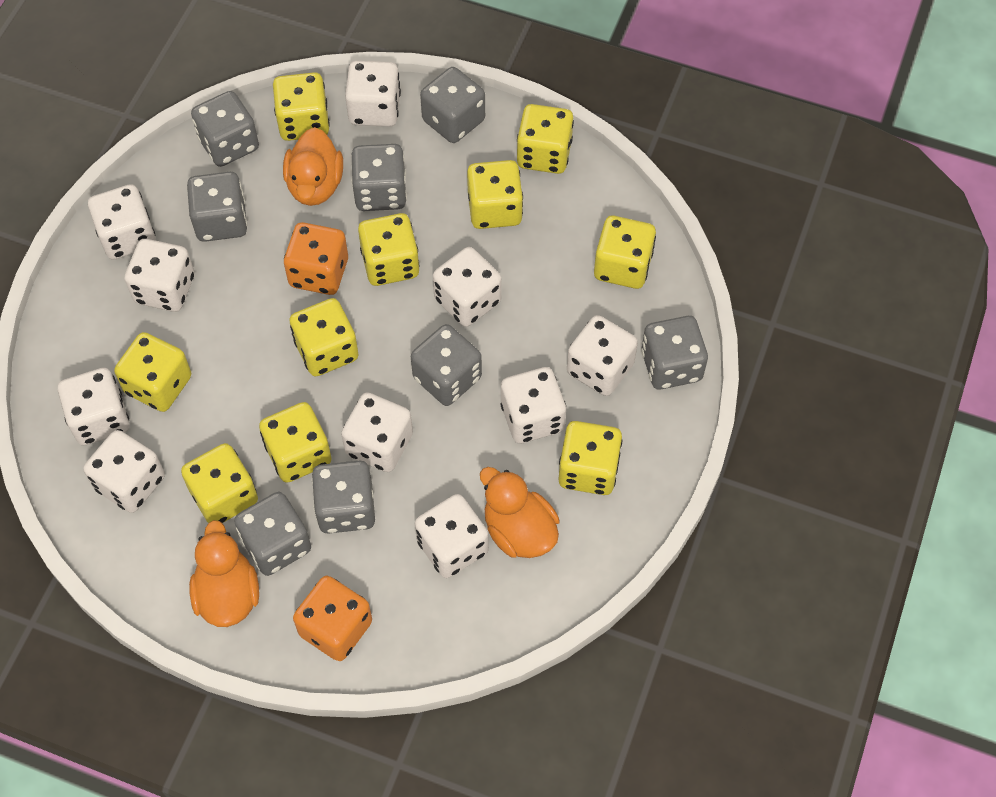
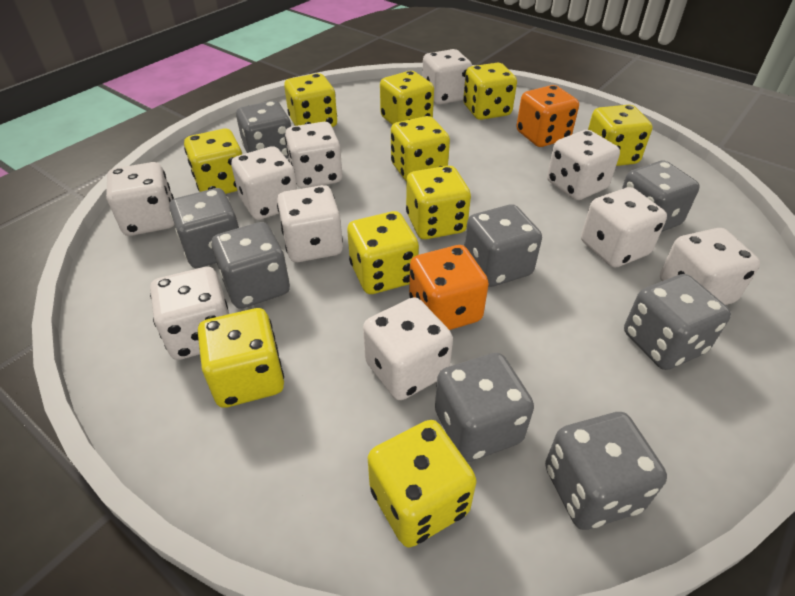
orange duck: 3 -> 0

